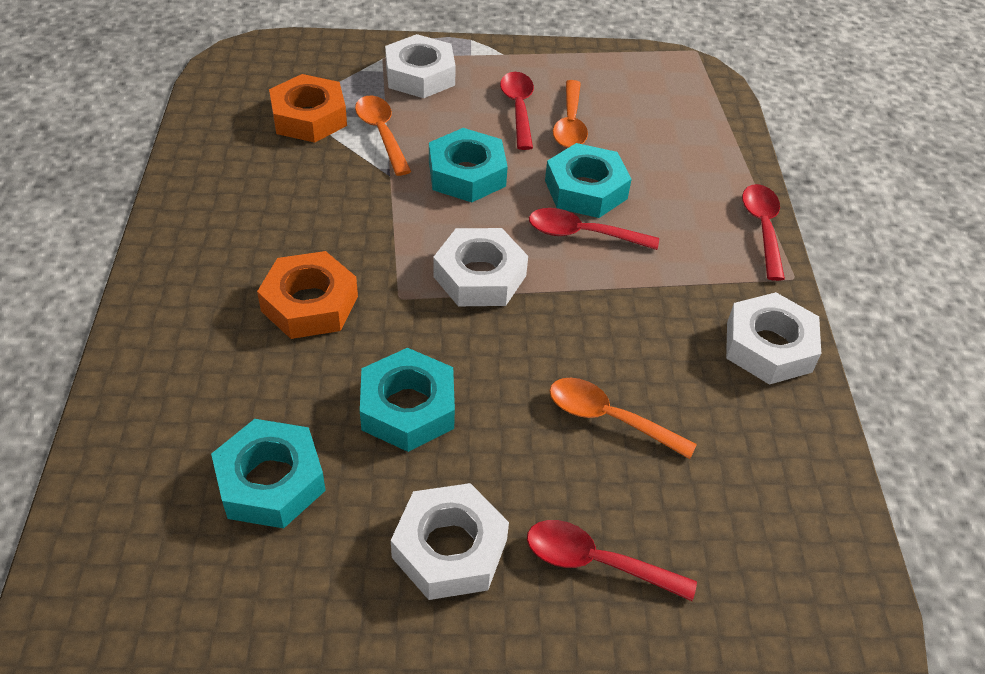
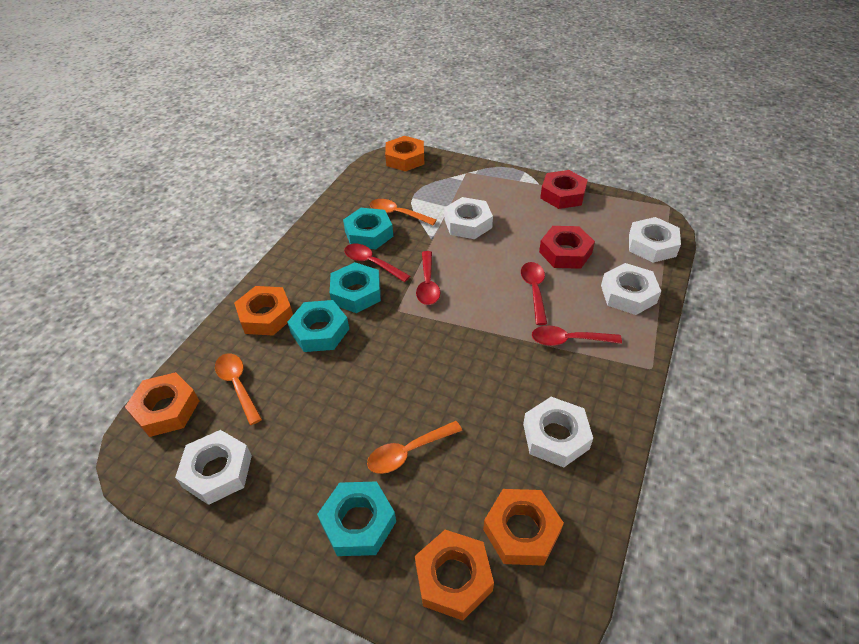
orange nut: 2 -> 5
red nut: 0 -> 2
white nut: 4 -> 5

